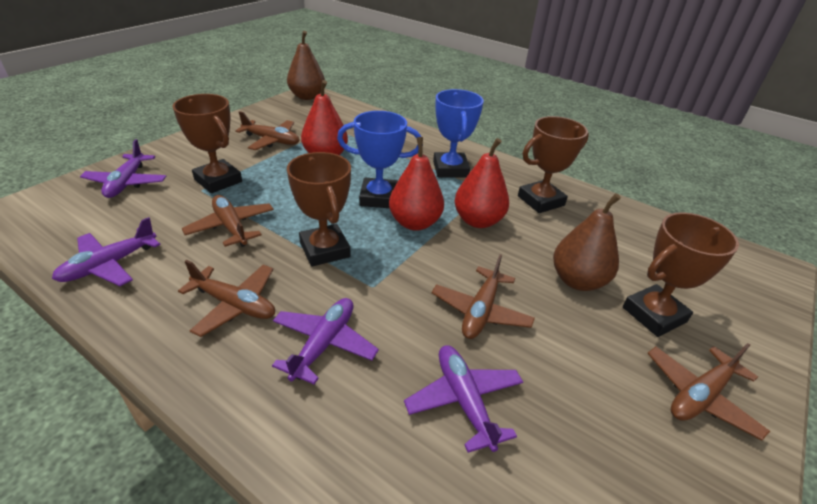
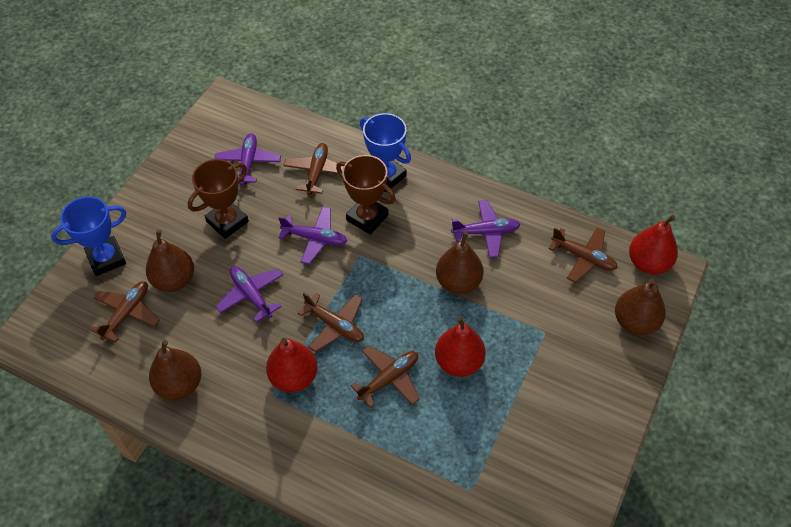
brown pear: 2 -> 4
brown trophy: 4 -> 2

